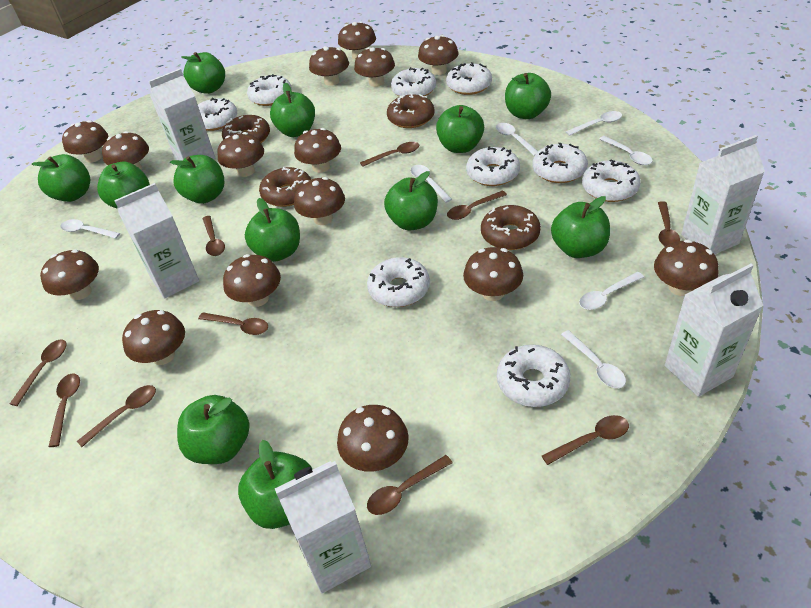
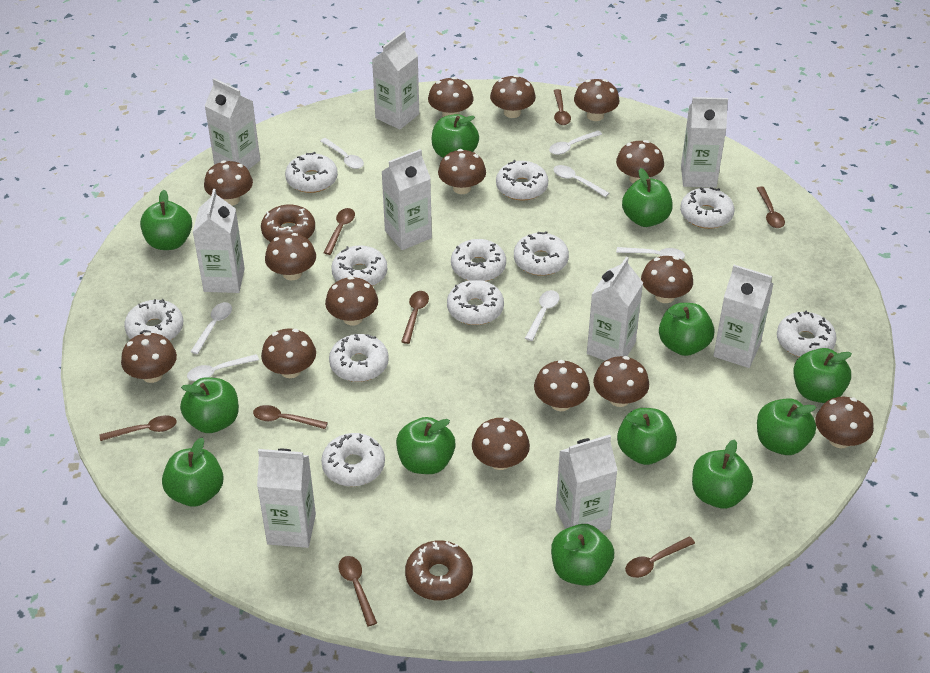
brown donut: 4 -> 2
brown spoon: 10 -> 8
white carton: 5 -> 9
white donut: 9 -> 11

